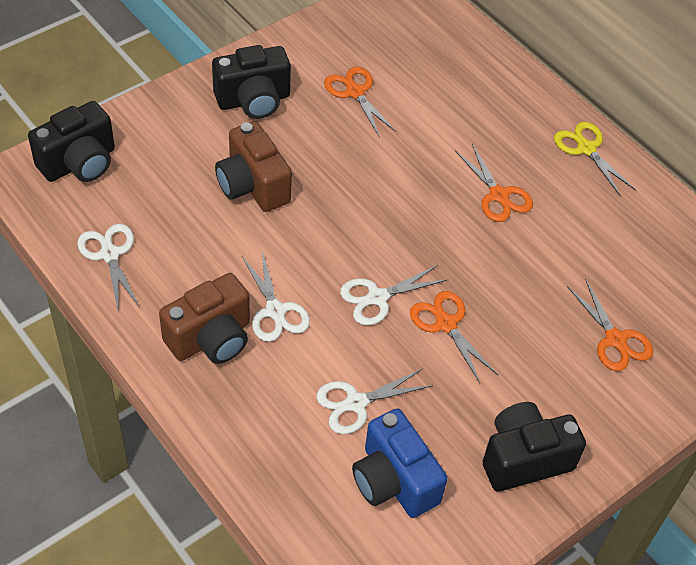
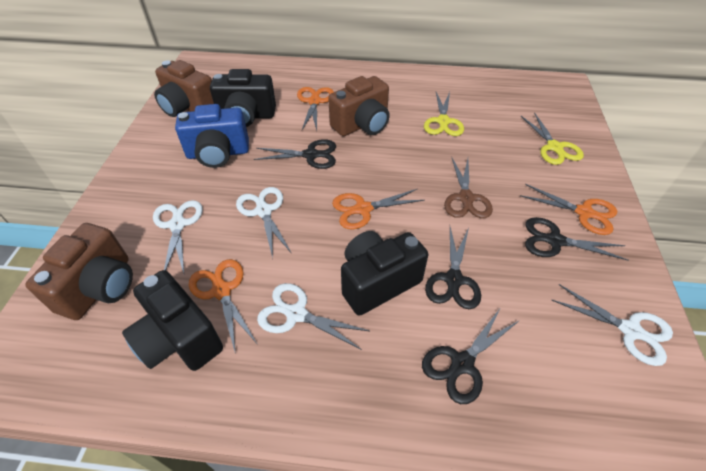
black scissors: 0 -> 4
brown camera: 2 -> 3
brown scissors: 0 -> 1
yellow scissors: 1 -> 2

